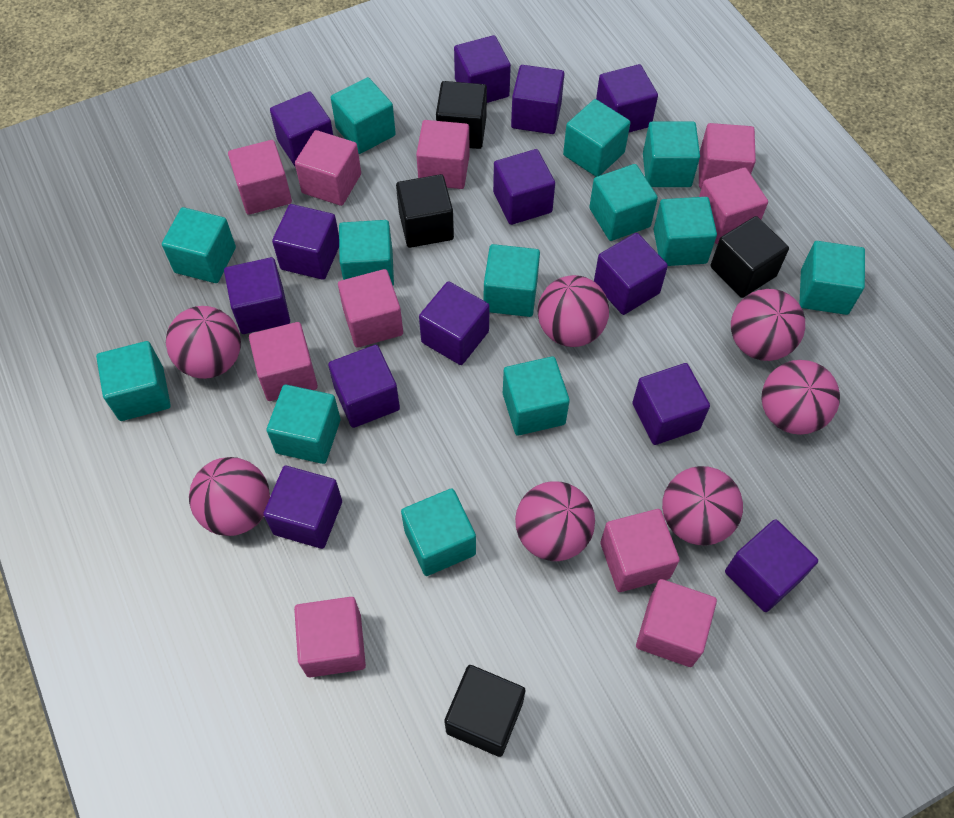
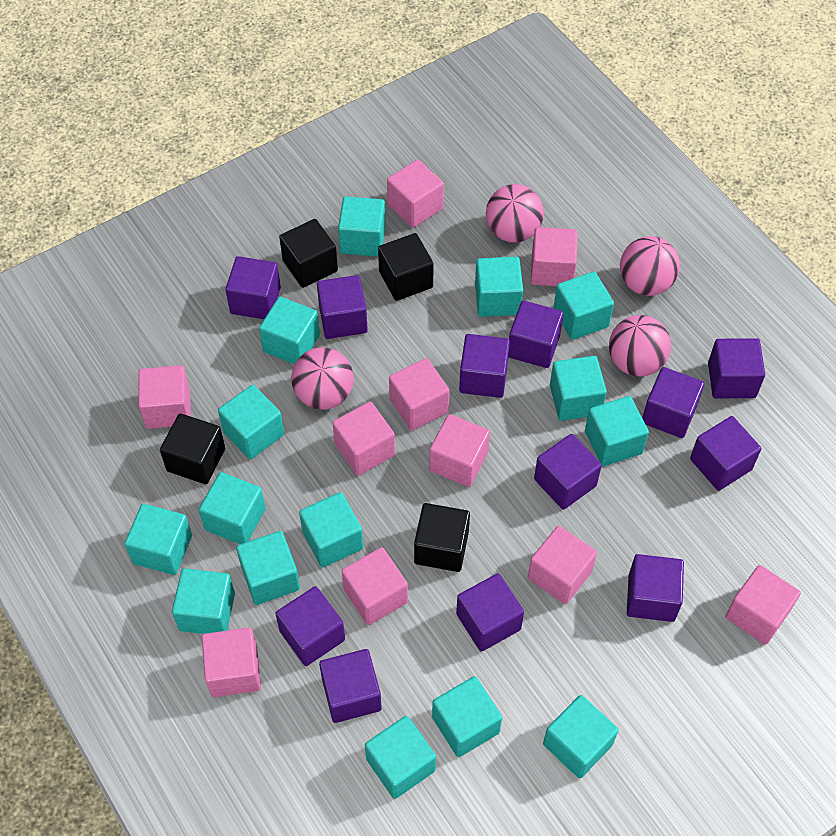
pink ball: 7 -> 4
purple cube: 13 -> 12
turquoise cube: 13 -> 15

